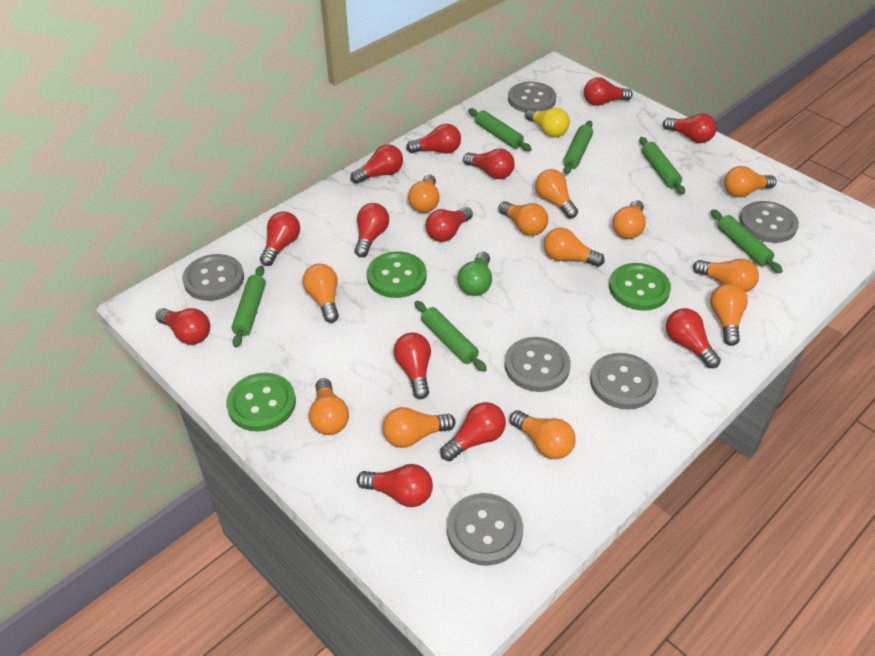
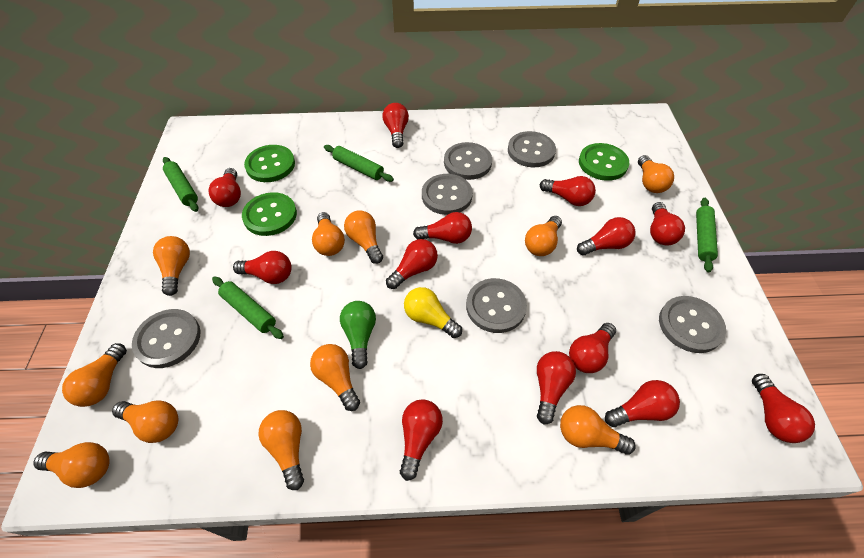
green rolling pin: 6 -> 4
orange light bulb: 12 -> 11

